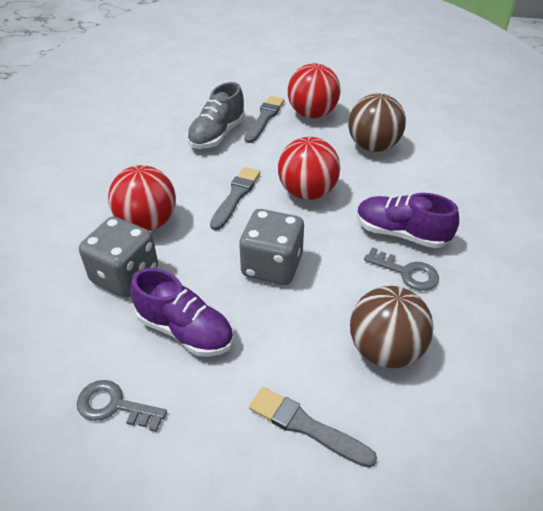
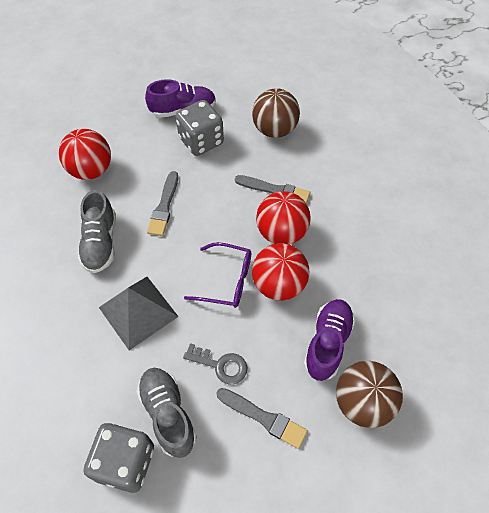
grey key: 2 -> 1
grey pyramid: 0 -> 1
grey shoe: 1 -> 2
purple glasses: 0 -> 1

